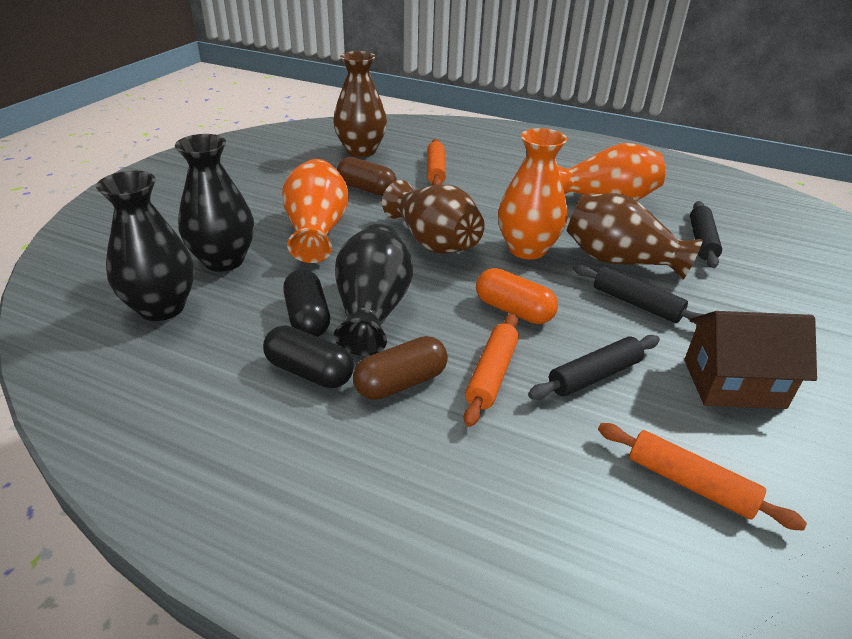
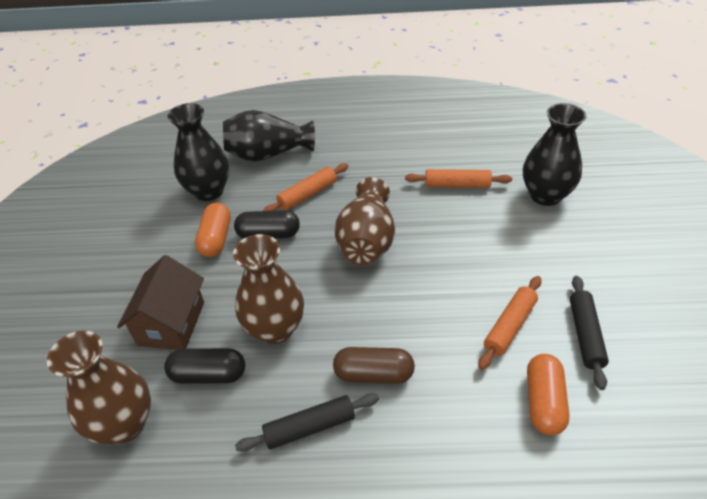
black rolling pin: 3 -> 2
brown capsule: 2 -> 1
orange capsule: 1 -> 2
orange vase: 3 -> 0

